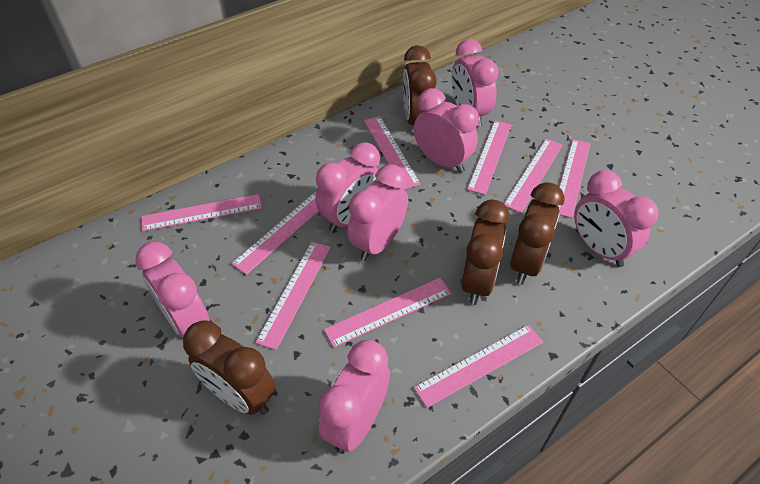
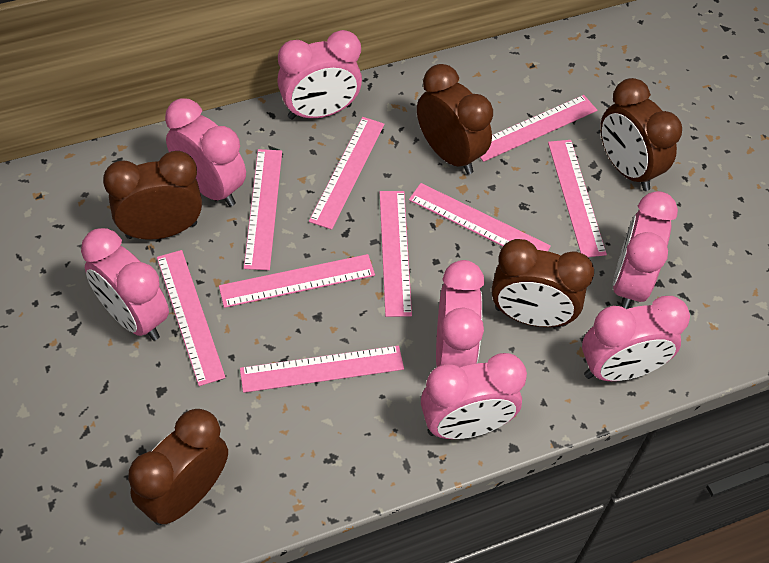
brown clock: 4 -> 5

